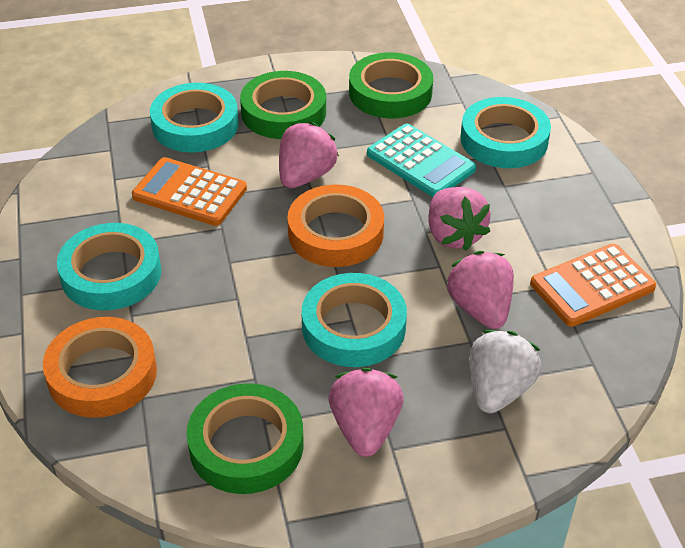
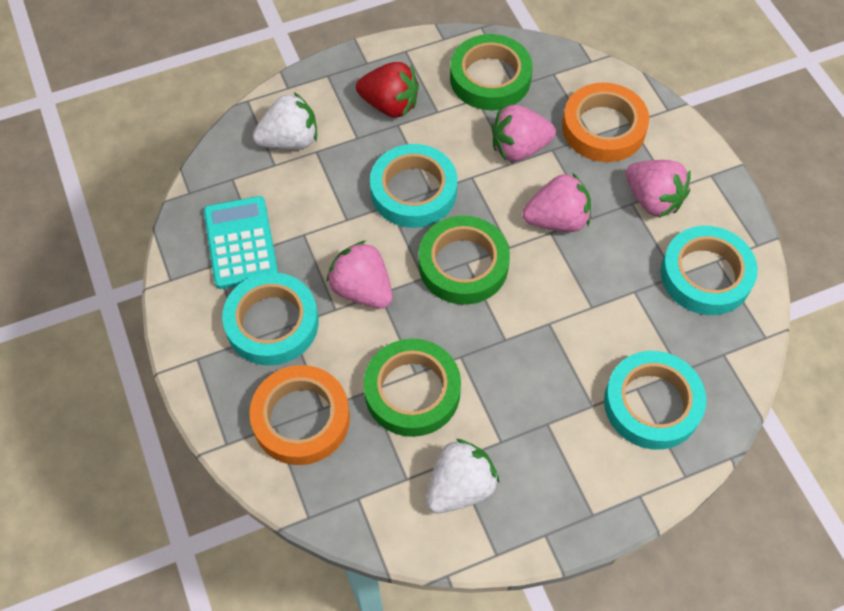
orange calculator: 2 -> 0
red strawberry: 0 -> 1
white strawberry: 1 -> 2

